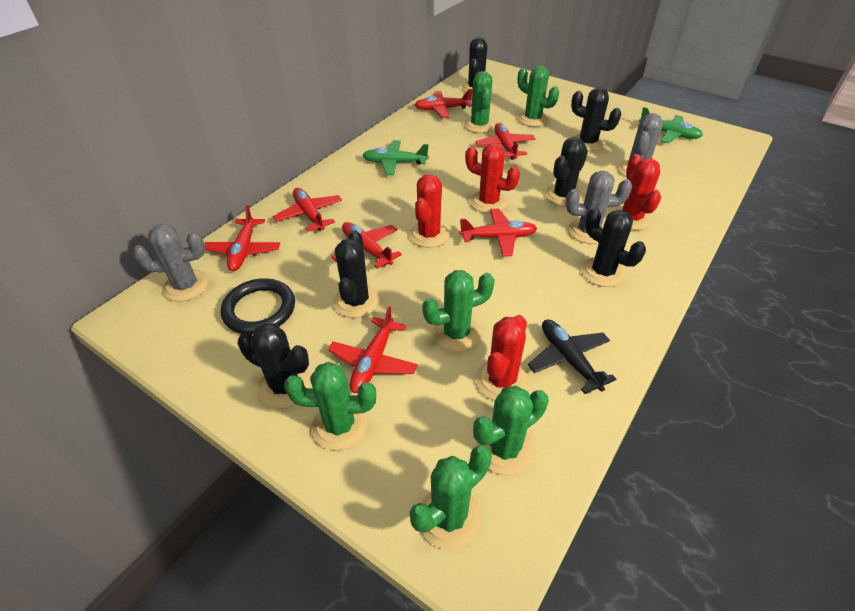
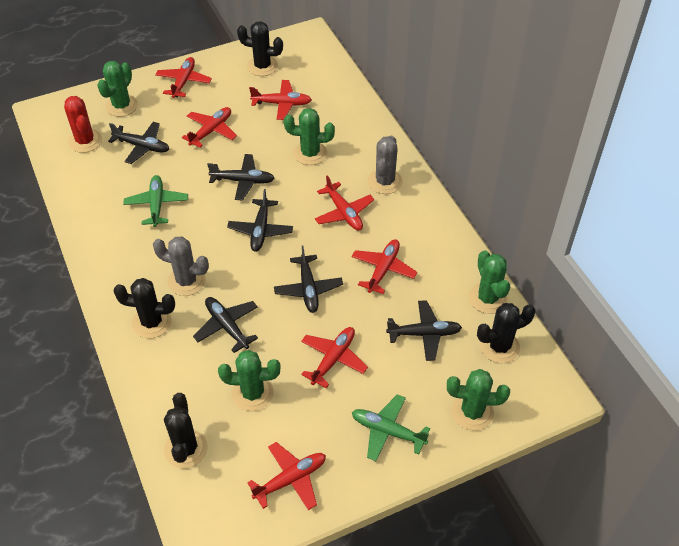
black cactus: 6 -> 4
black plane: 1 -> 6
black ring: 1 -> 0
green cactus: 6 -> 5
grey cactus: 3 -> 2
red cactus: 4 -> 1

